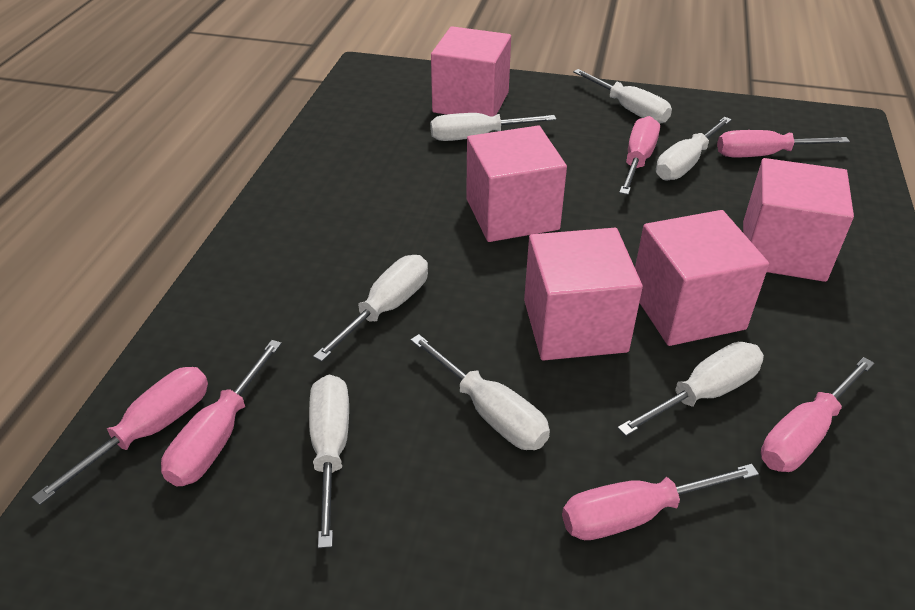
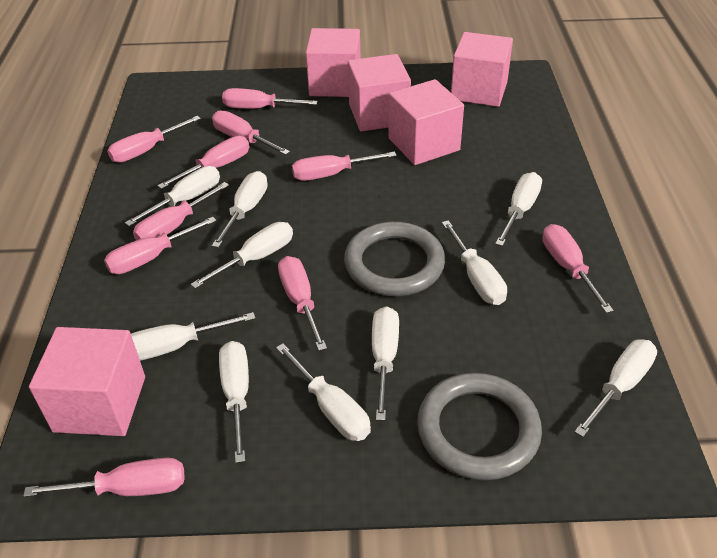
grey ring: 0 -> 2
pink screwdriver: 6 -> 10
white screwdriver: 7 -> 10

